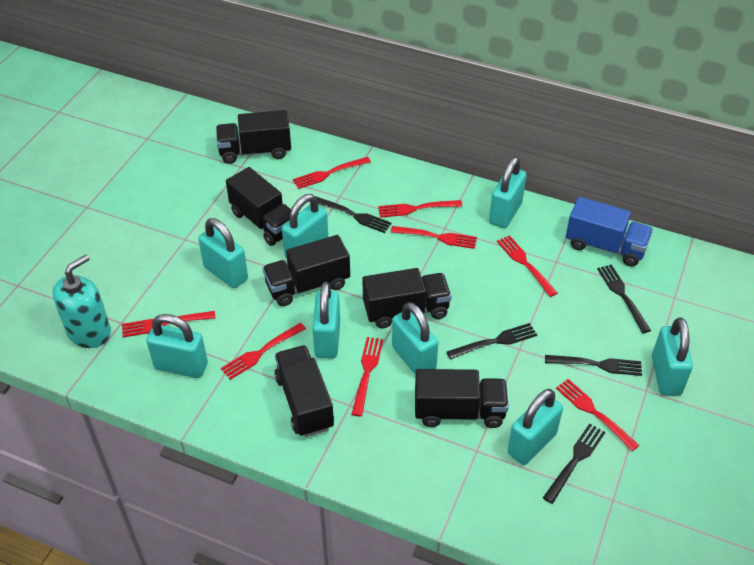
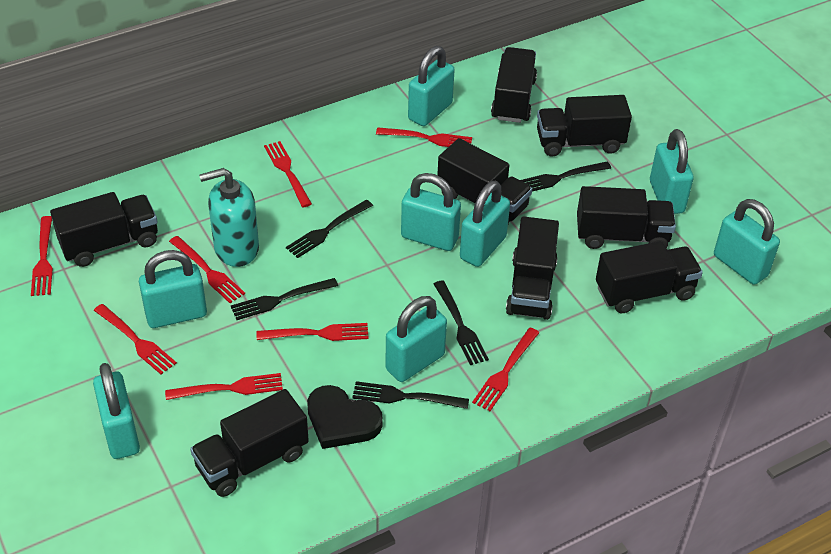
black heart: 0 -> 1
black truck: 6 -> 8
blue truck: 1 -> 0

